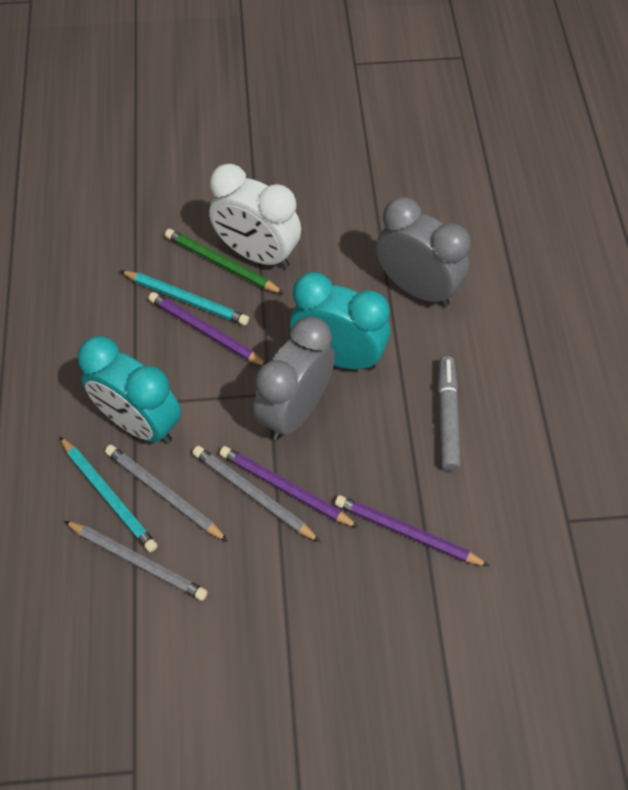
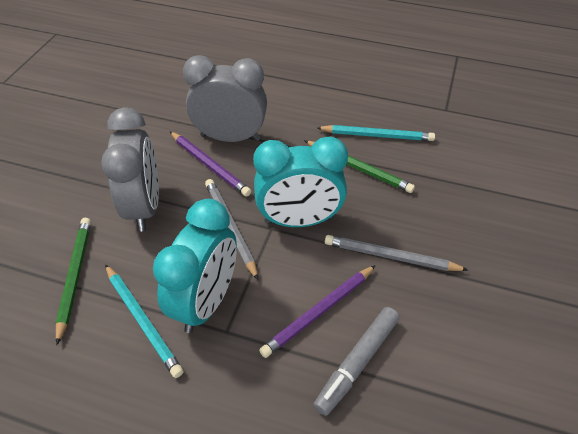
green pencil: 1 -> 2
grey pencil: 3 -> 2
purple pencil: 3 -> 2
white clock: 1 -> 0

